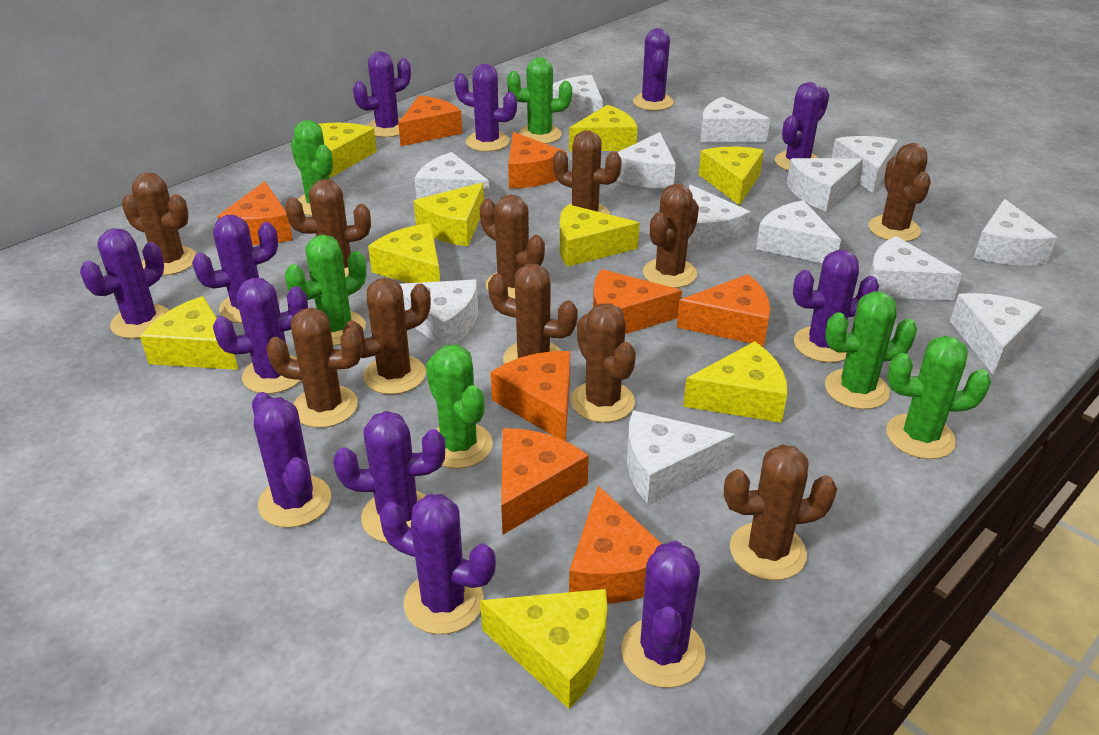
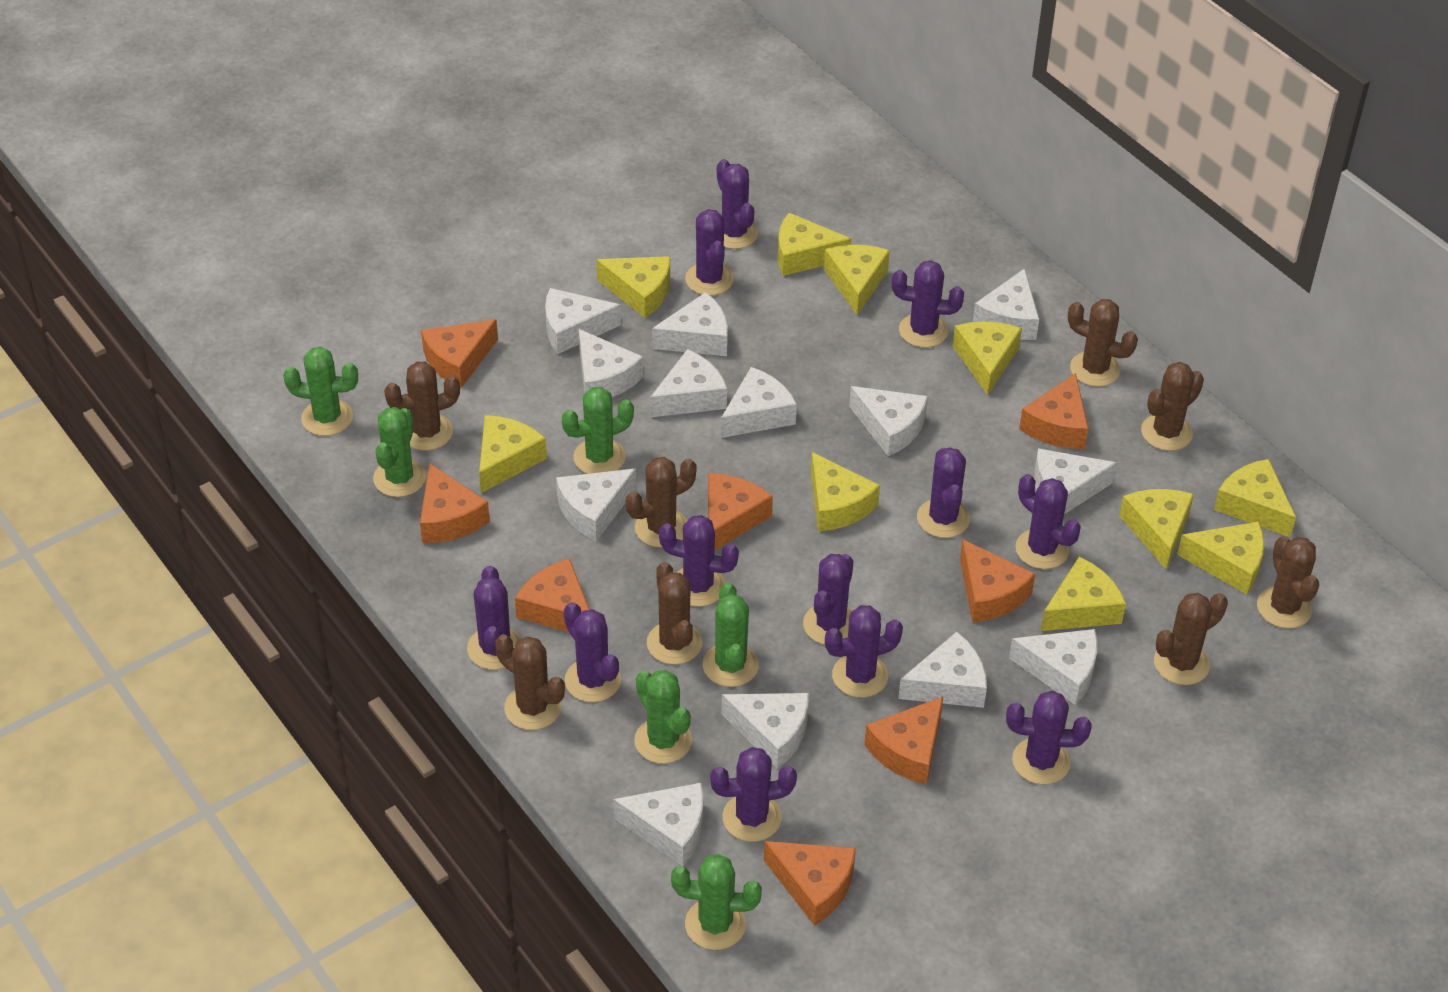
brown cactus: 11 -> 8
yellow cheese: 9 -> 10

